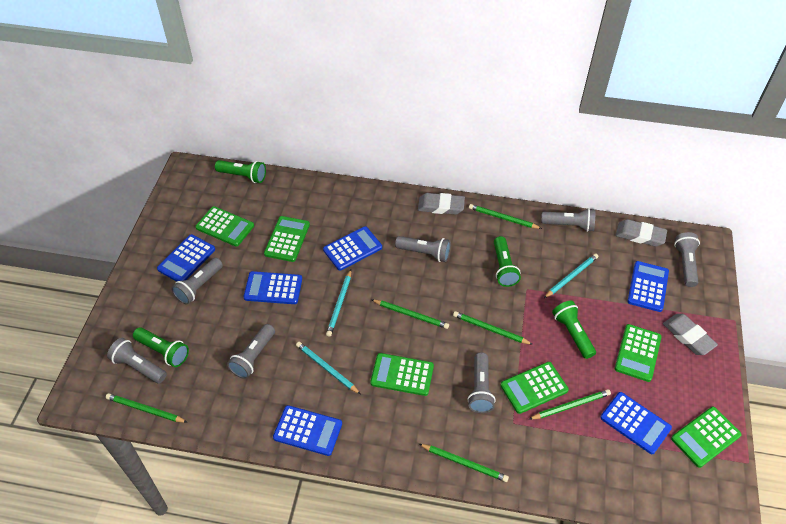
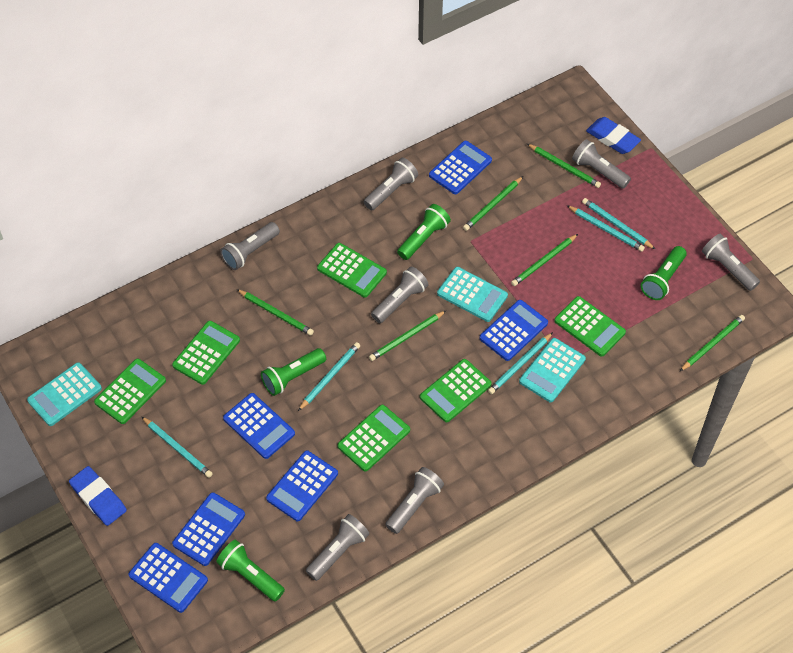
blue eraser: 0 -> 2
grey eraser: 3 -> 0
turquoise calculator: 0 -> 3
turquoise pencil: 3 -> 5

